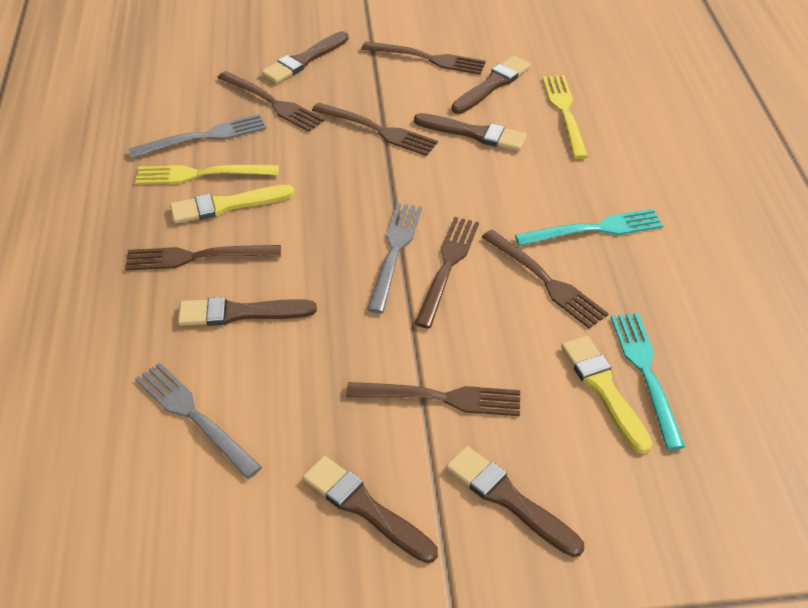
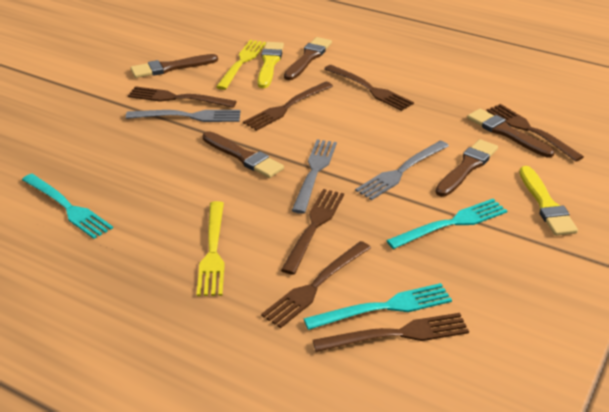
brown brush: 6 -> 5
turquoise fork: 2 -> 3

